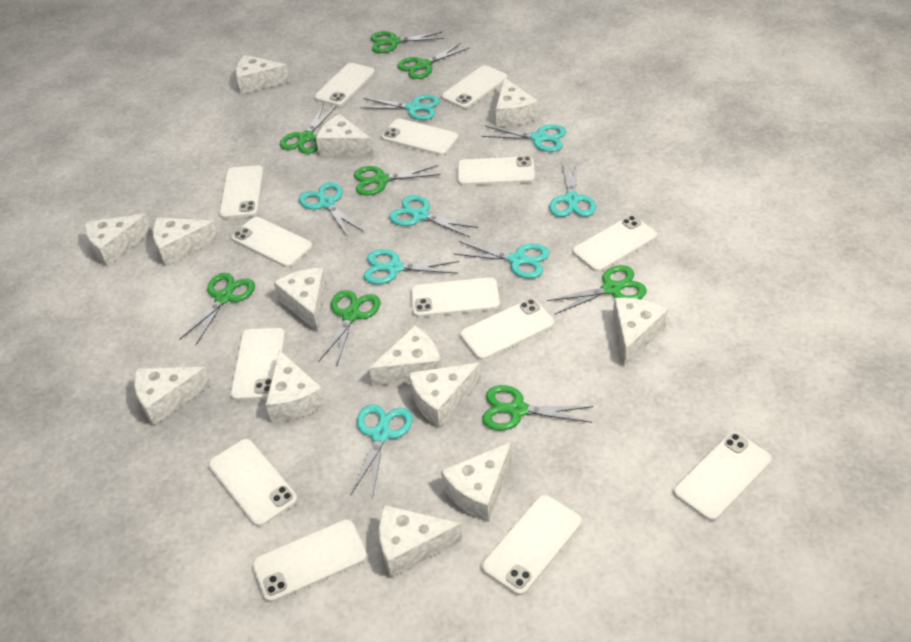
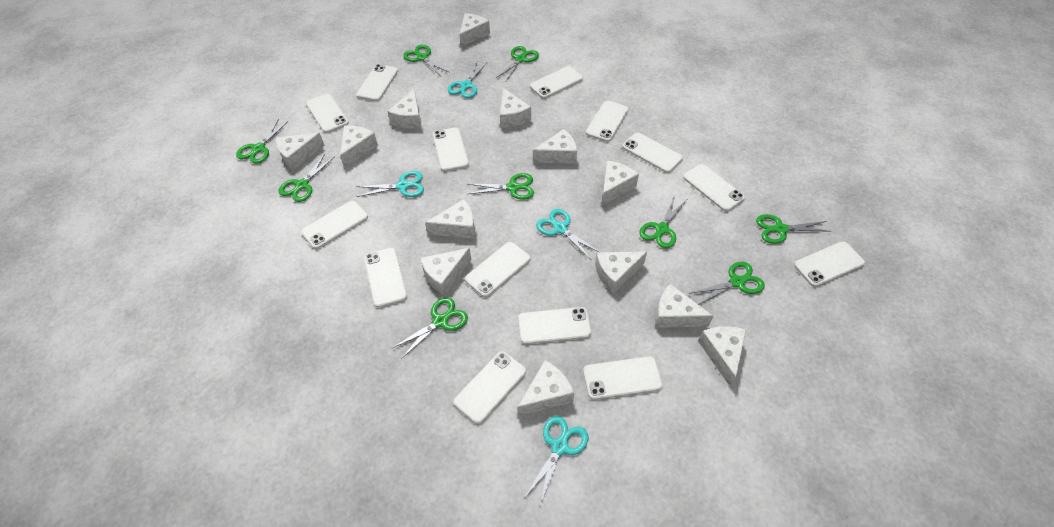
green scissors: 8 -> 9
turquoise scissors: 8 -> 4

